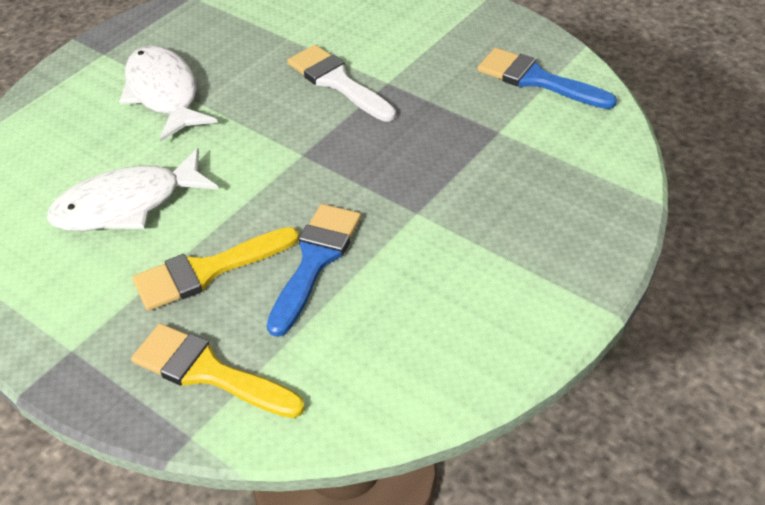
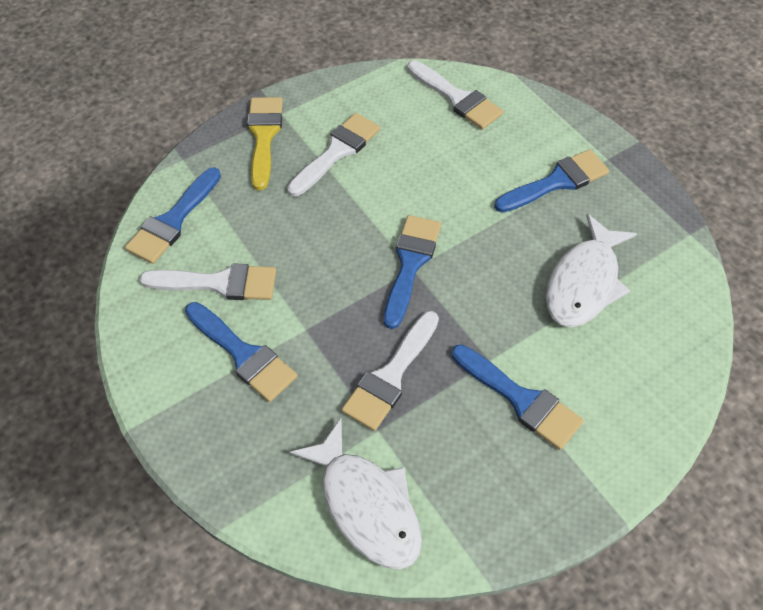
blue brush: 2 -> 5
white brush: 1 -> 4
yellow brush: 2 -> 1

